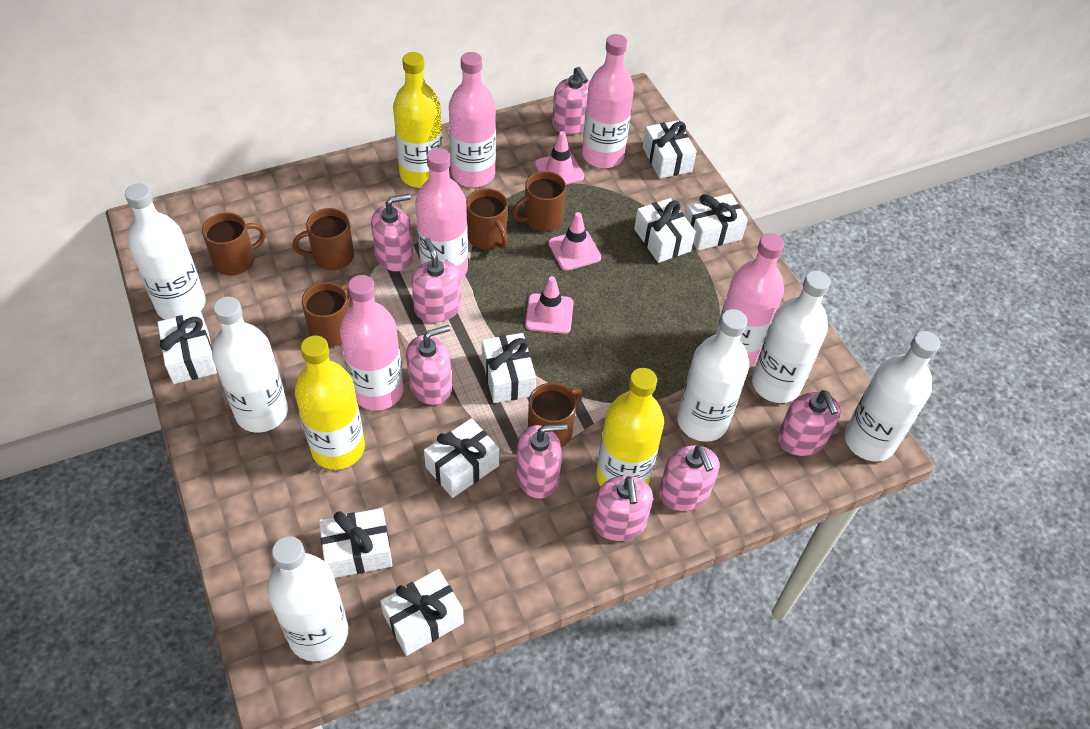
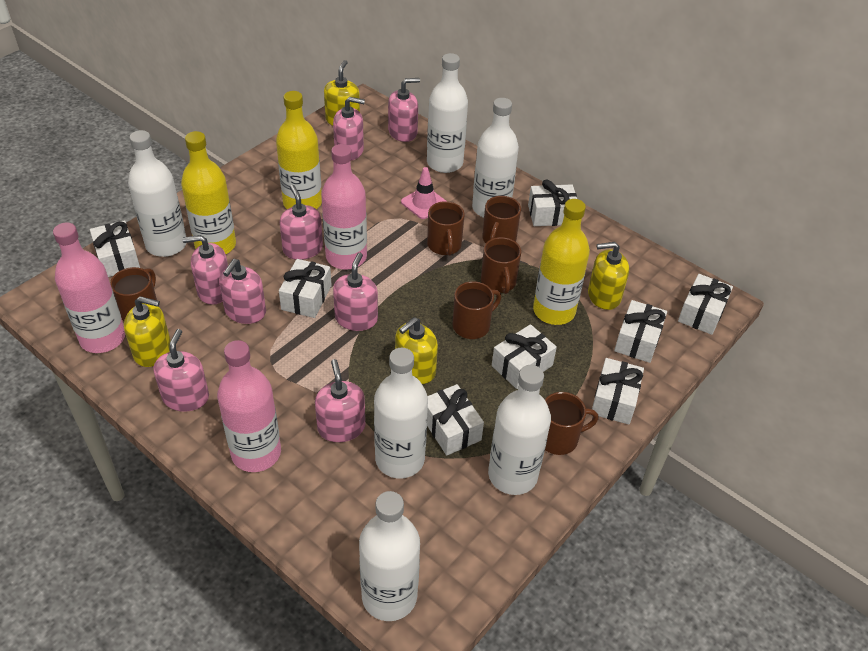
pink bottle: 5 -> 3
pink traffic cone: 3 -> 1
yellow soap dispenser: 0 -> 4

